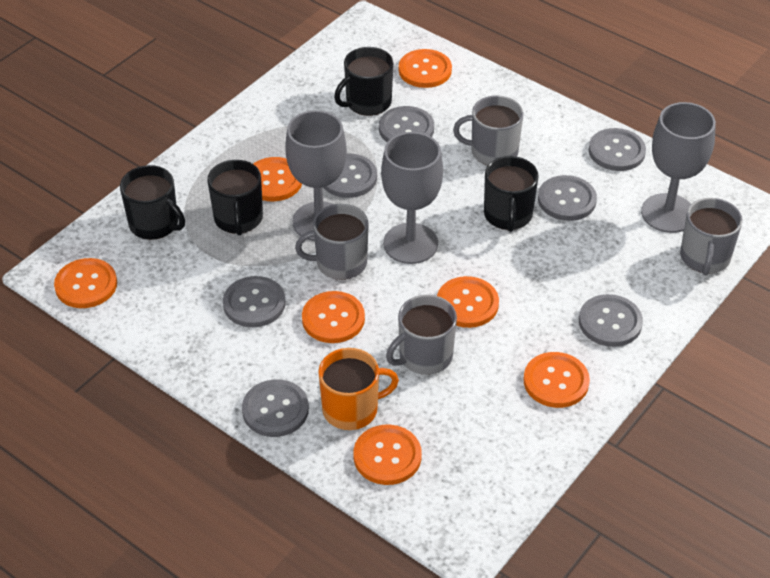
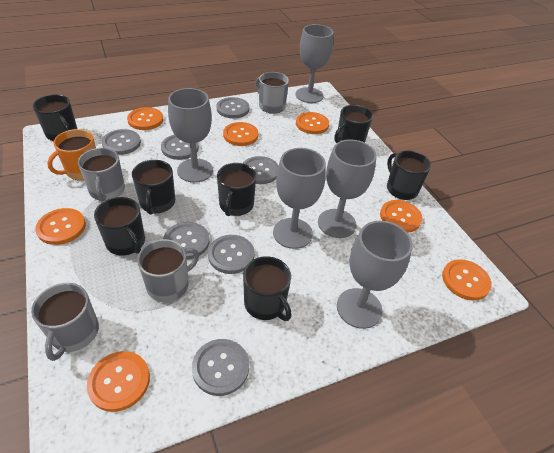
black mug: 4 -> 7
grey goblet: 3 -> 5

